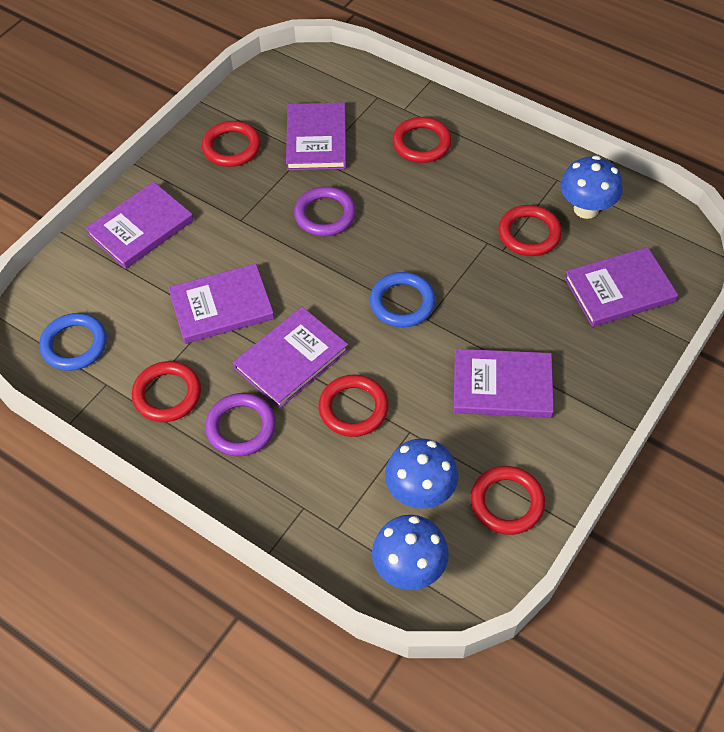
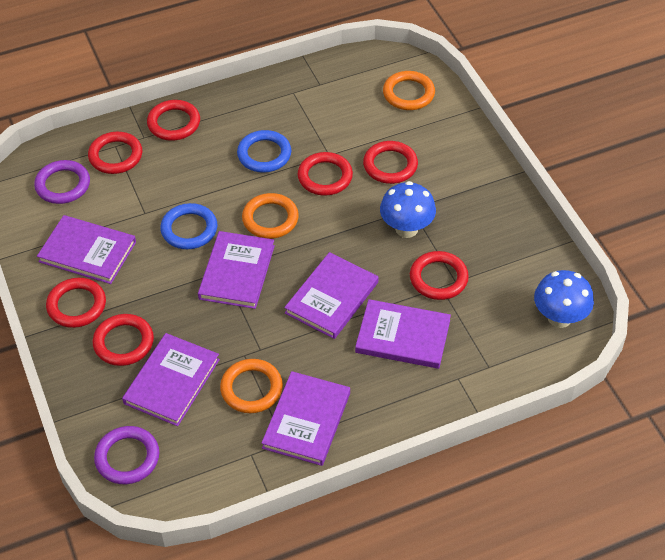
blue mushroom: 3 -> 2
orange ring: 0 -> 3
red ring: 6 -> 7

